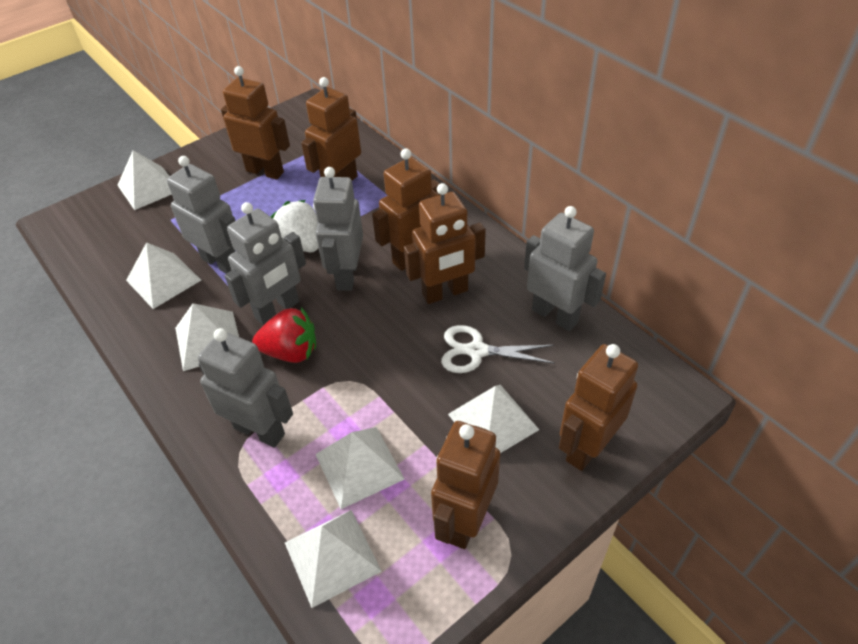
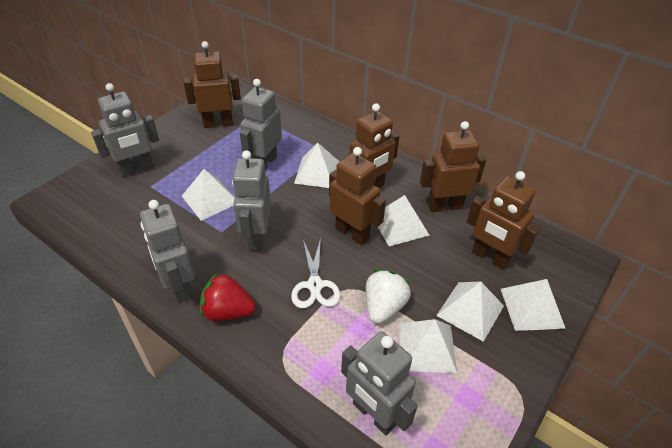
brown robot: 6 -> 5

